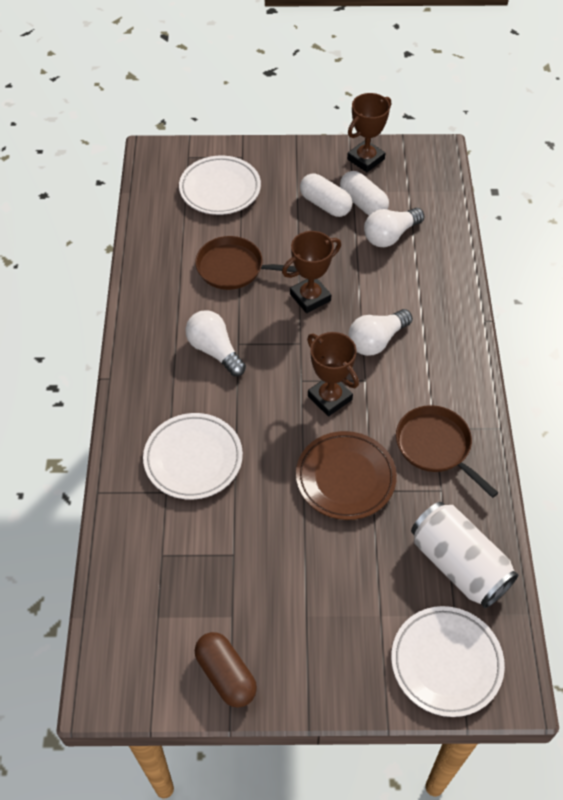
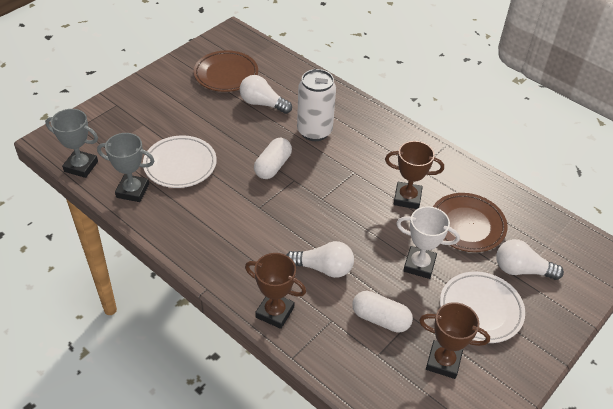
brown capsule: 1 -> 0
brown pan: 2 -> 0
brown plate: 1 -> 2
grey trophy: 0 -> 2
white plate: 3 -> 2
white trophy: 0 -> 1

